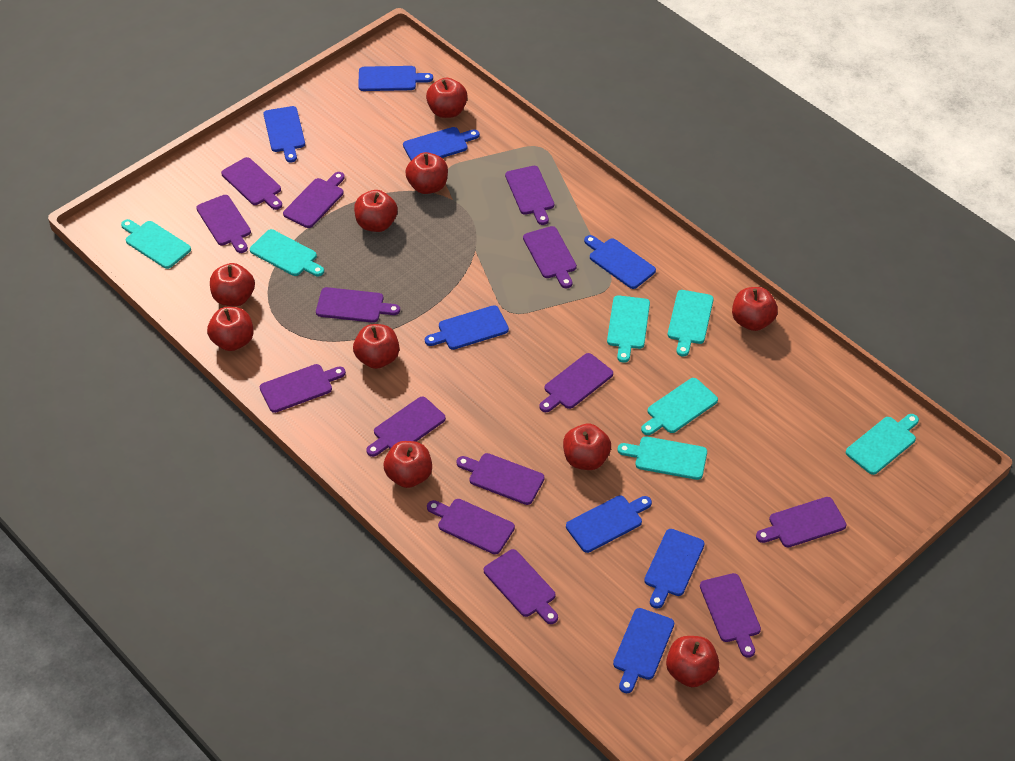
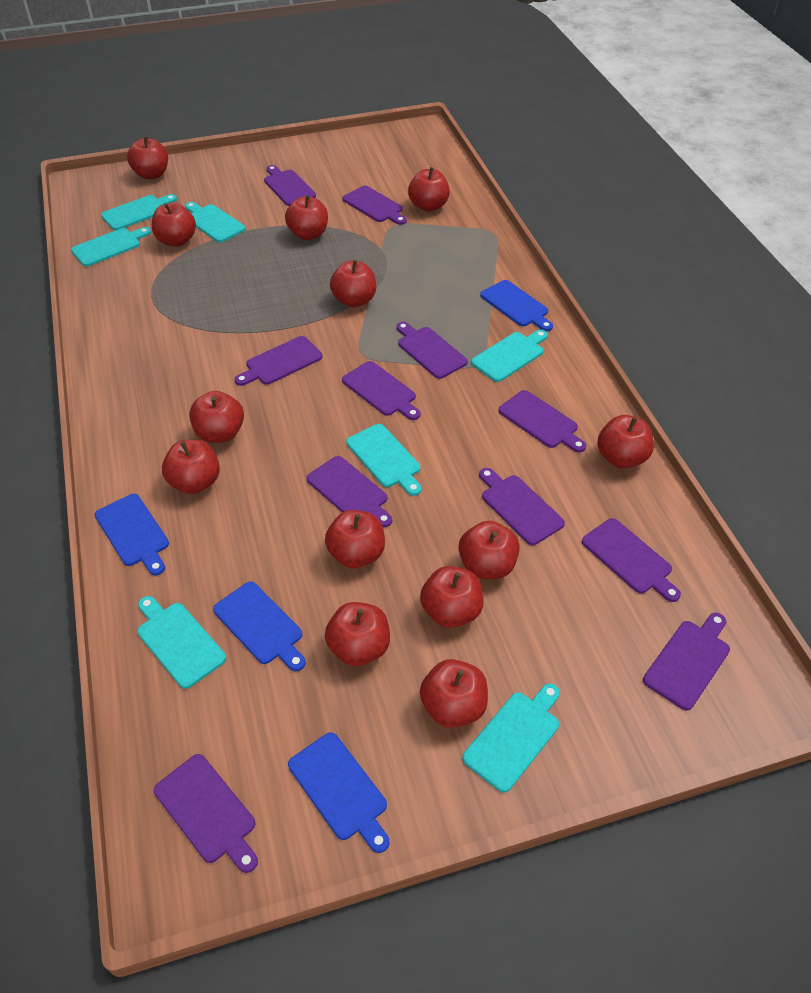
blue cutting board: 8 -> 4
purple cutting board: 14 -> 11
red apple: 10 -> 13

